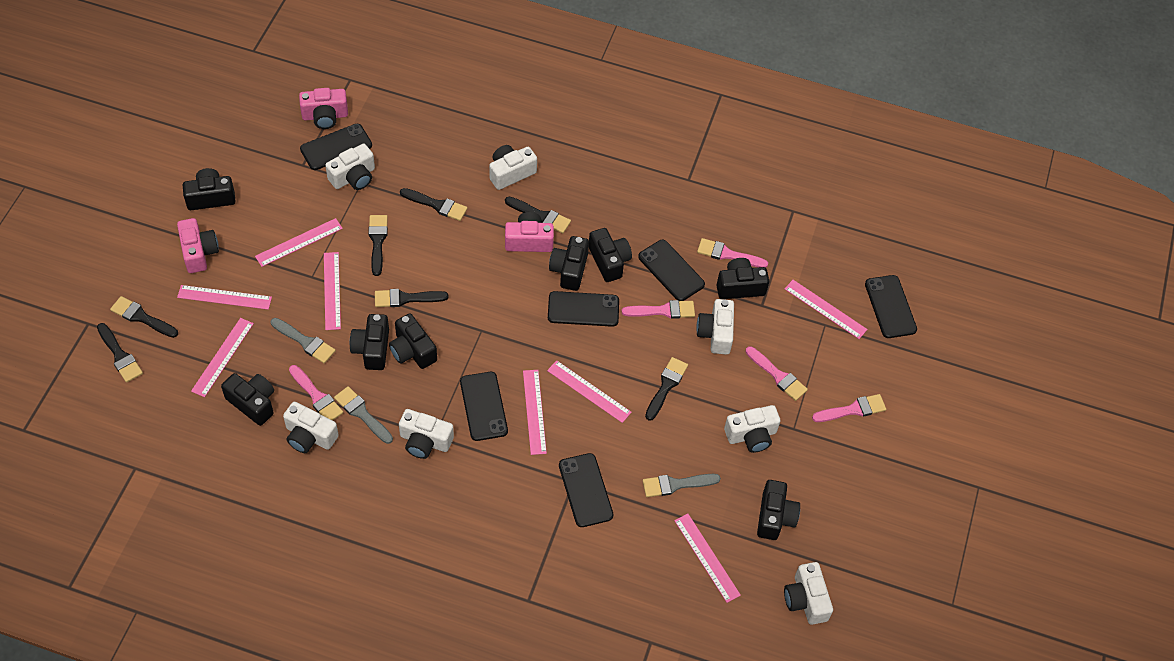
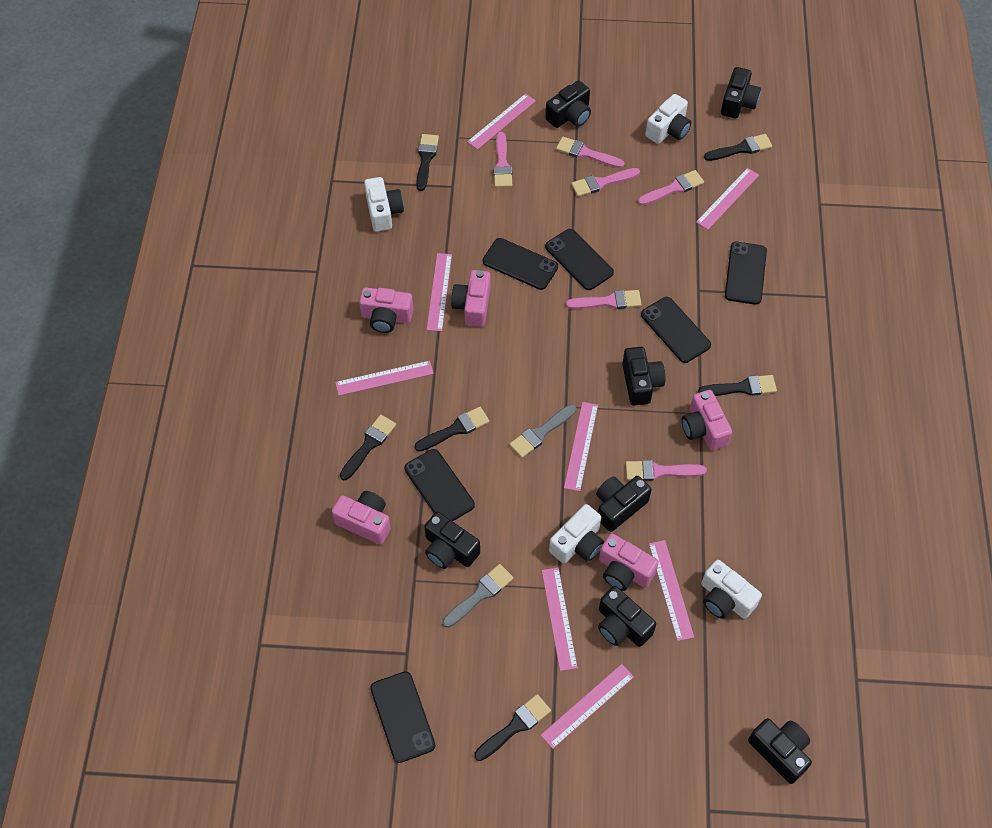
black brush: 7 -> 6
black camera: 8 -> 7
grey brush: 3 -> 2
pink brush: 5 -> 6
pink camera: 3 -> 5
white camera: 7 -> 4

